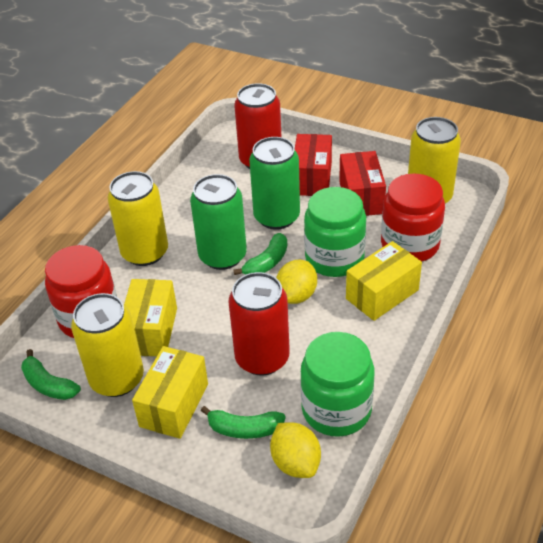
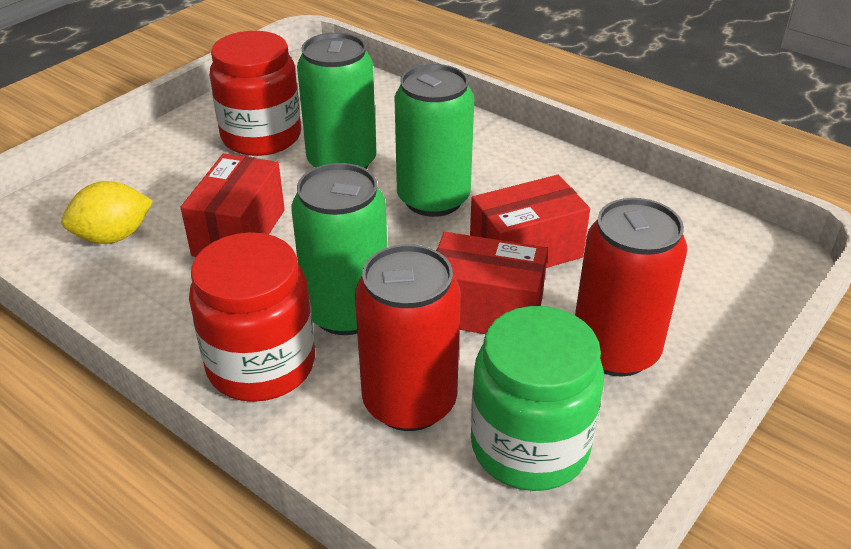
green banana: 3 -> 0
green can: 2 -> 3
green jar: 2 -> 1
red box: 2 -> 3
yellow box: 3 -> 0
yellow can: 3 -> 0
yellow lemon: 2 -> 1

